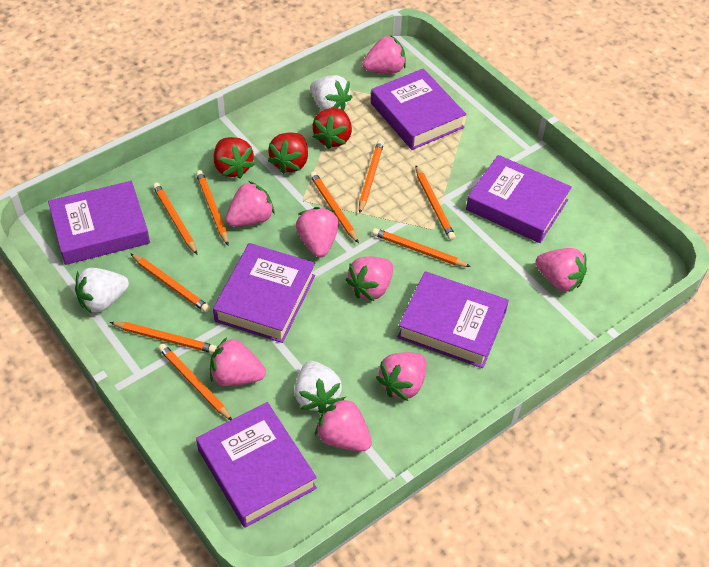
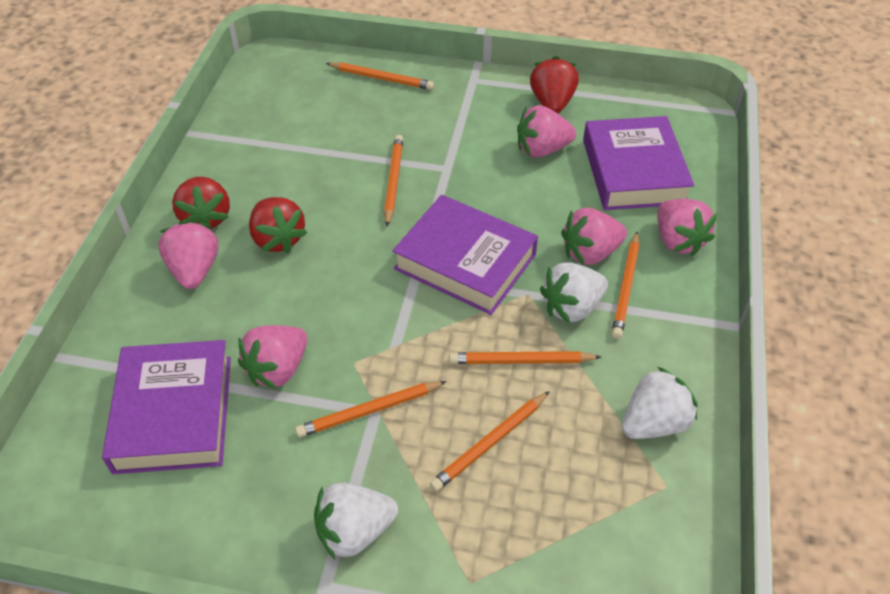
orange pencil: 9 -> 6
pink strawberry: 8 -> 5
purple book: 6 -> 3

